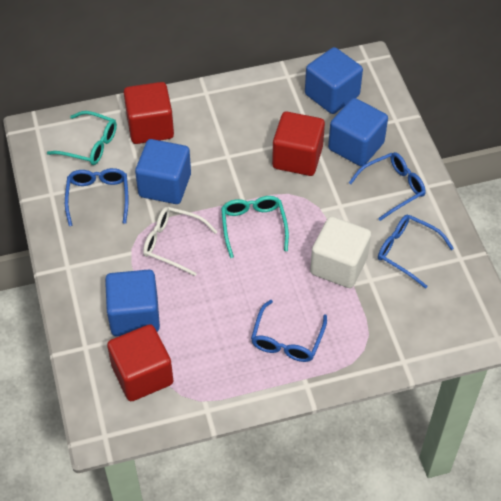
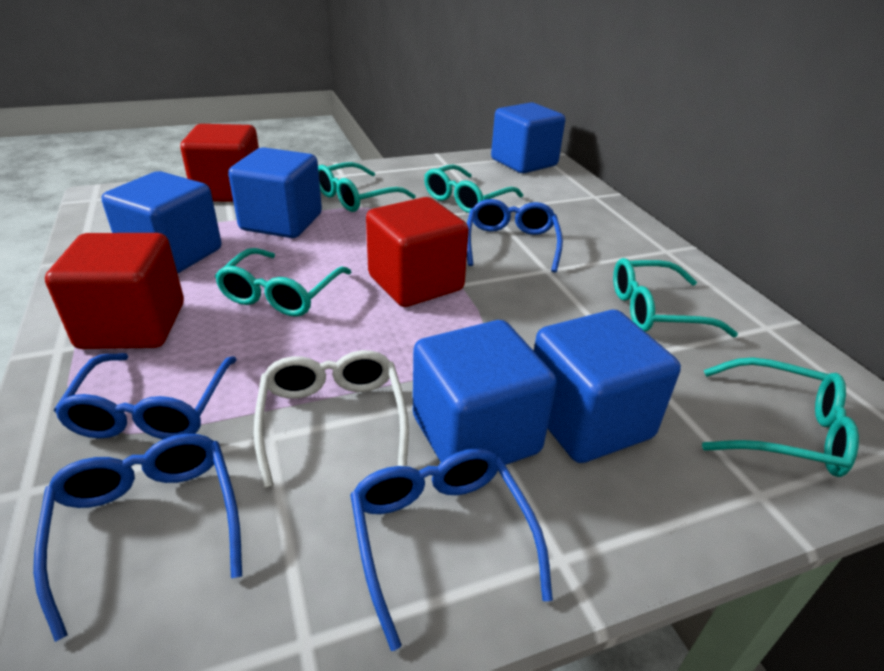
blue cube: 4 -> 5
turquoise glasses: 2 -> 5
white cube: 1 -> 0

